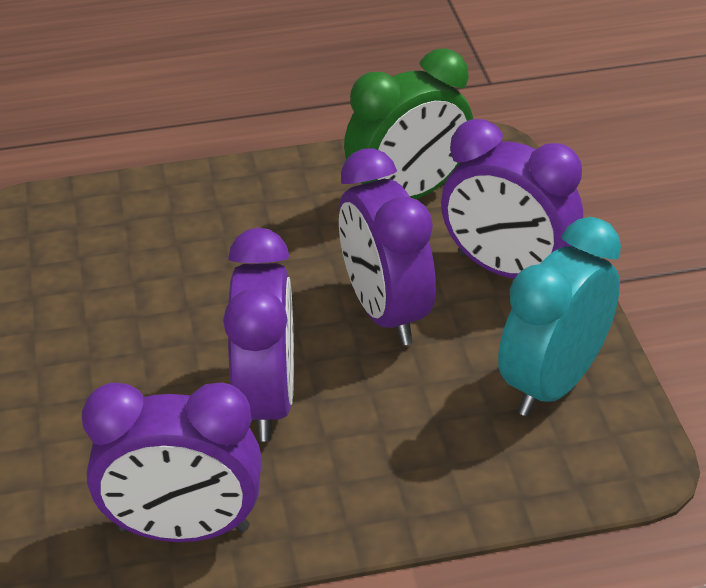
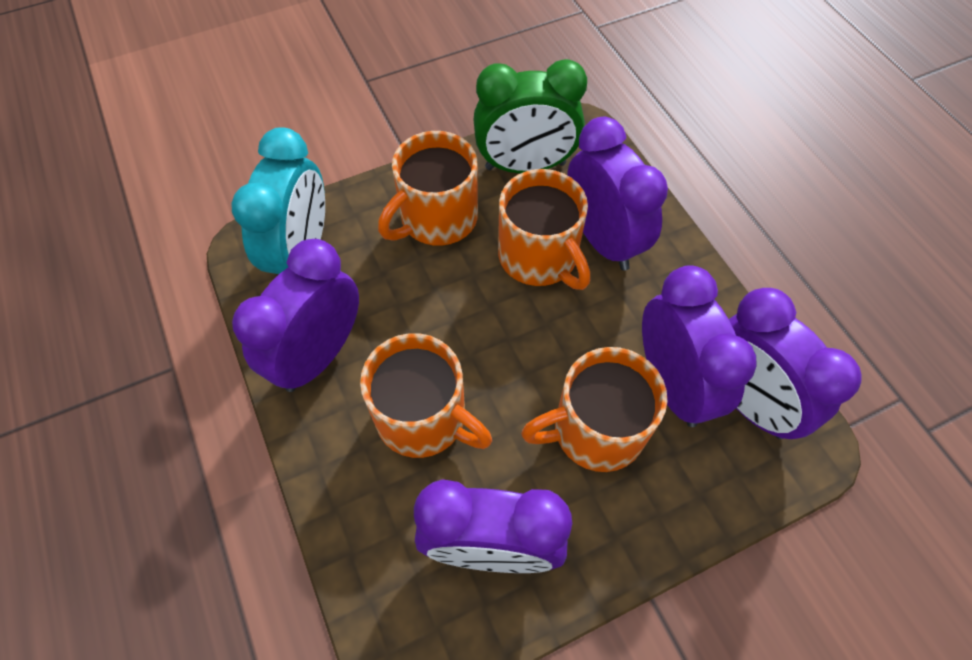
orange mug: 0 -> 4
purple clock: 4 -> 5

